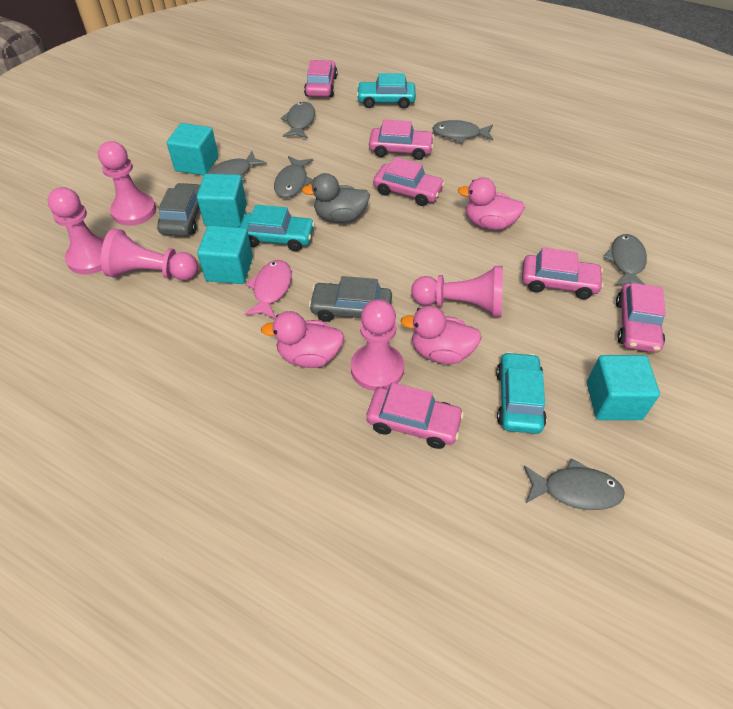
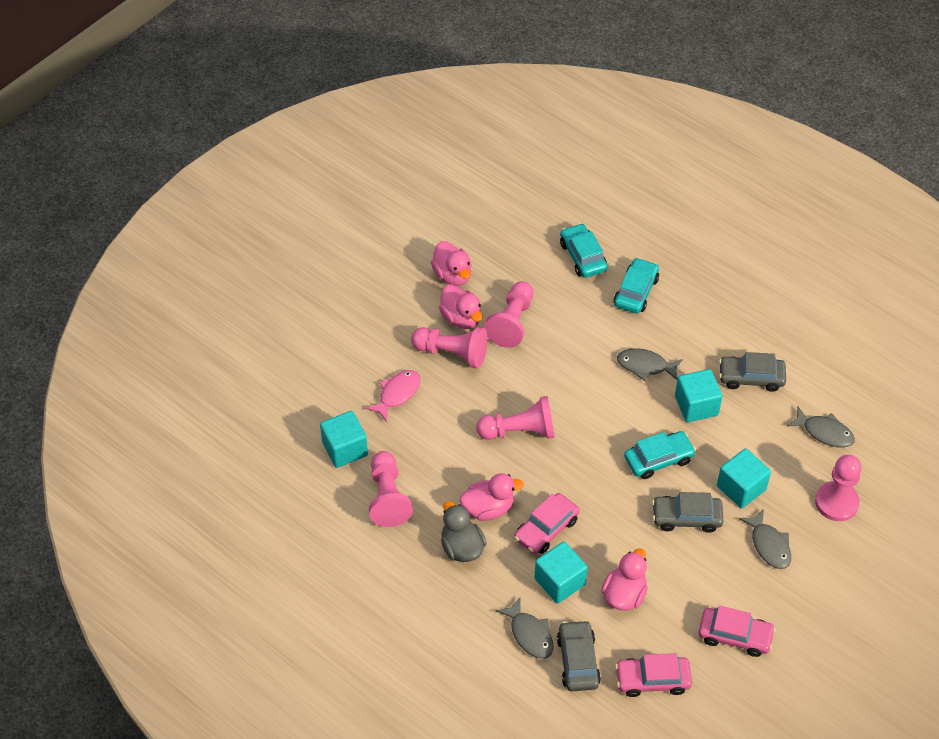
grey car: 2 -> 3
grey fish: 6 -> 4
pink car: 6 -> 3
pink duck: 3 -> 4

